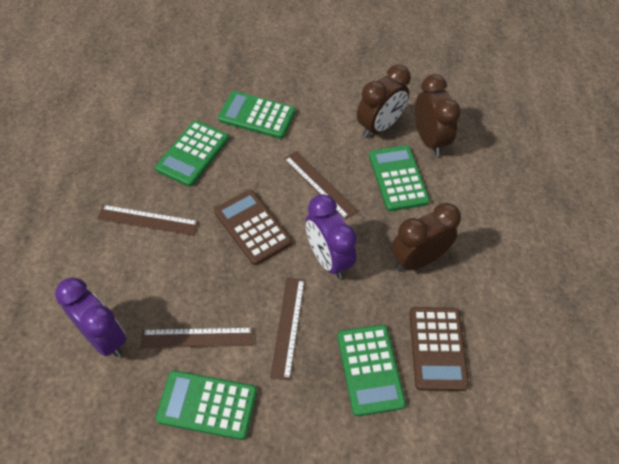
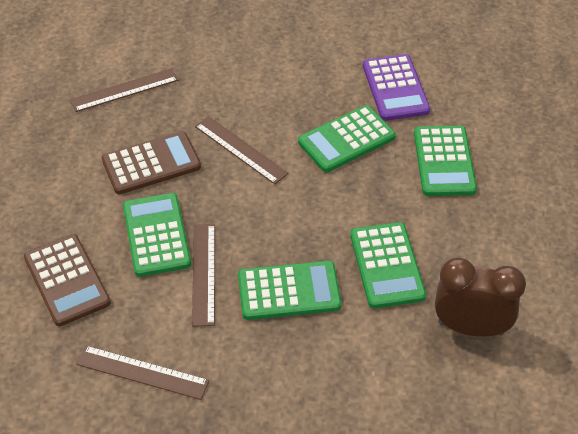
brown clock: 3 -> 1
purple calculator: 0 -> 1
purple clock: 2 -> 0

